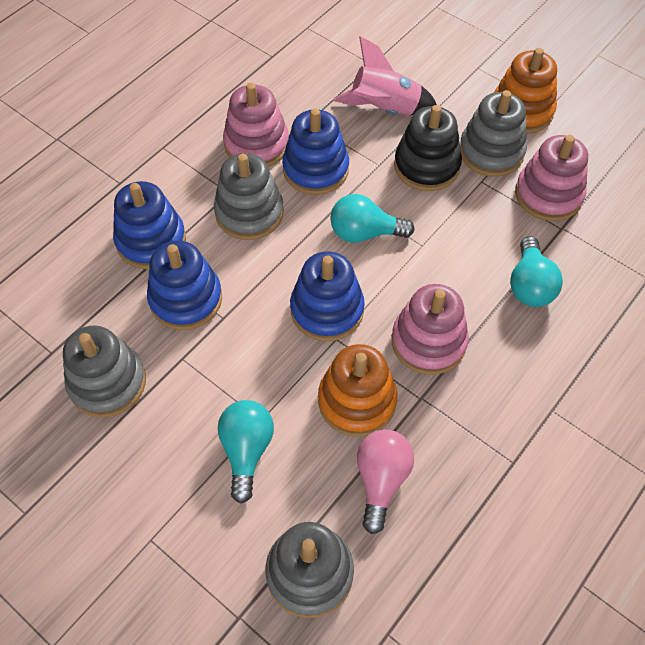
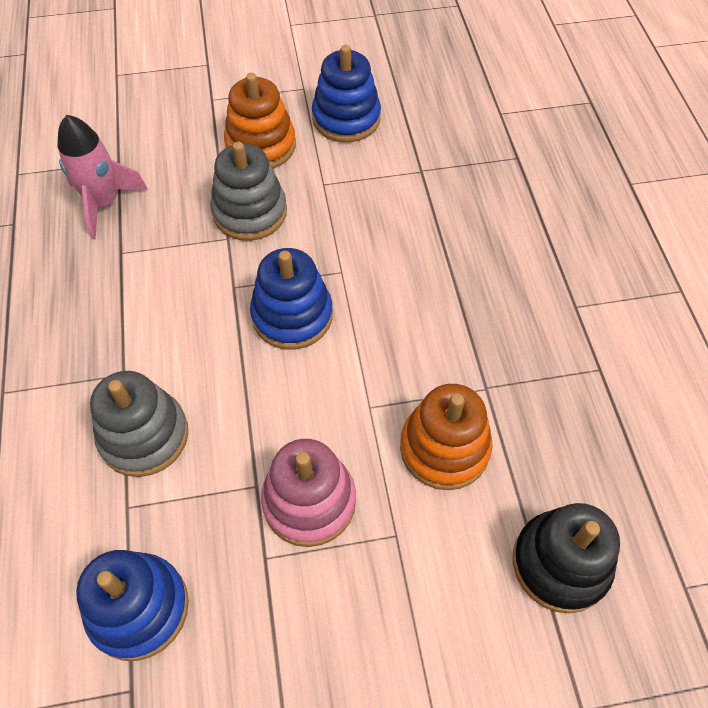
blue stacking toy: 4 -> 3
grey stacking toy: 4 -> 2
pink light bulb: 1 -> 0
pink stacking toy: 3 -> 1
turquoise light bulb: 3 -> 0

